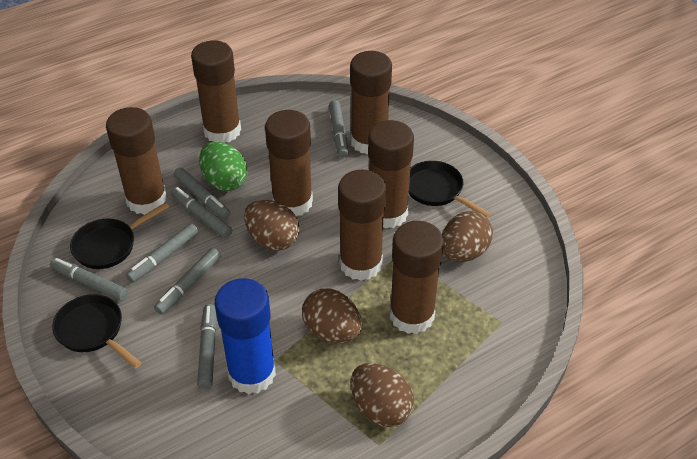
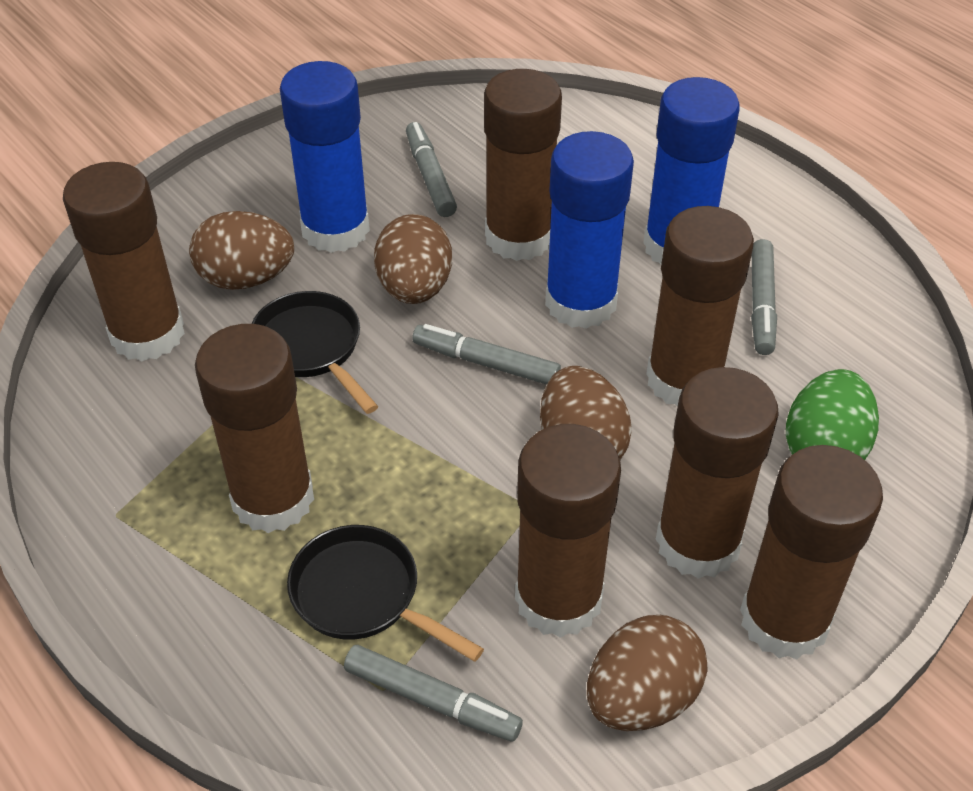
black pan: 3 -> 2
blue glue stick: 1 -> 3
grey marker: 7 -> 4

